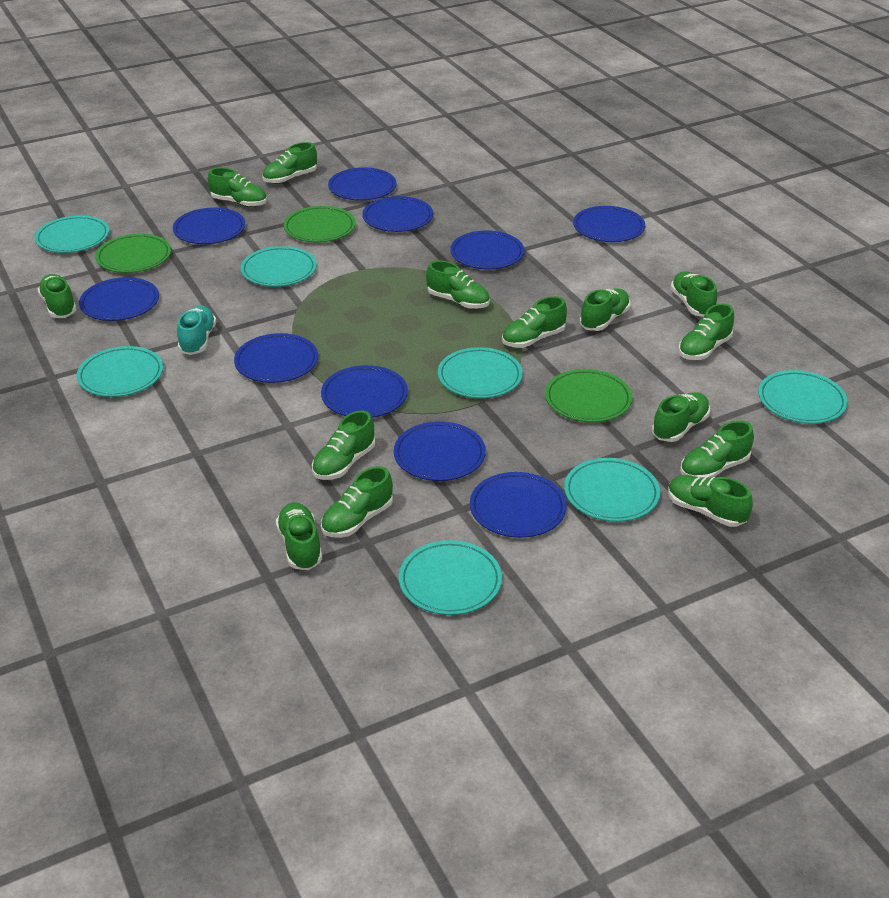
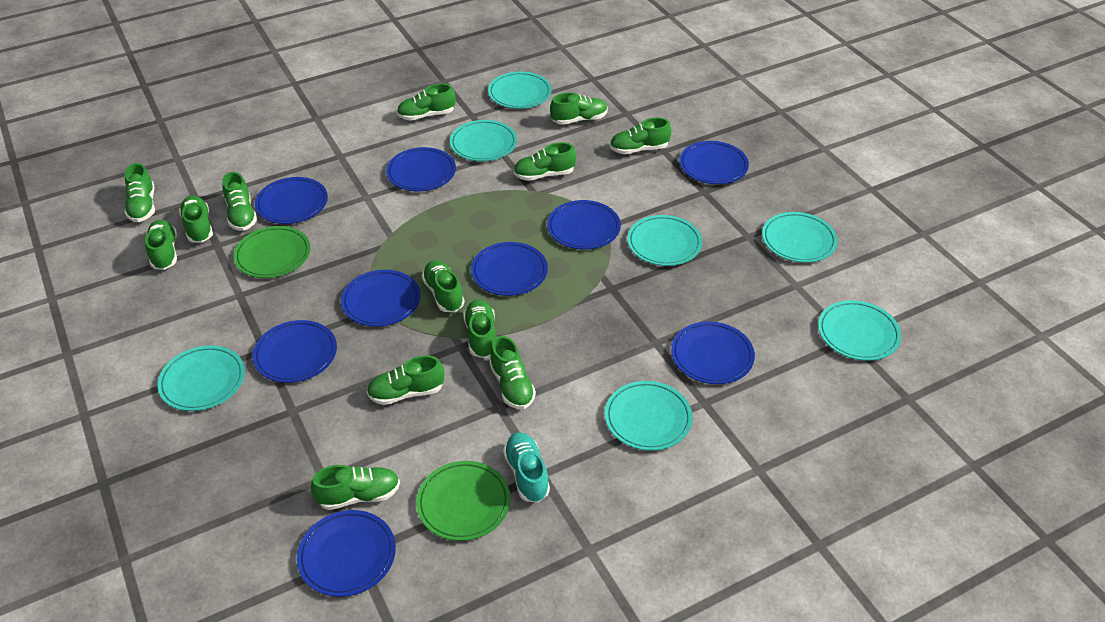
blue plate: 10 -> 9
green plate: 3 -> 2
green shoe: 14 -> 13

